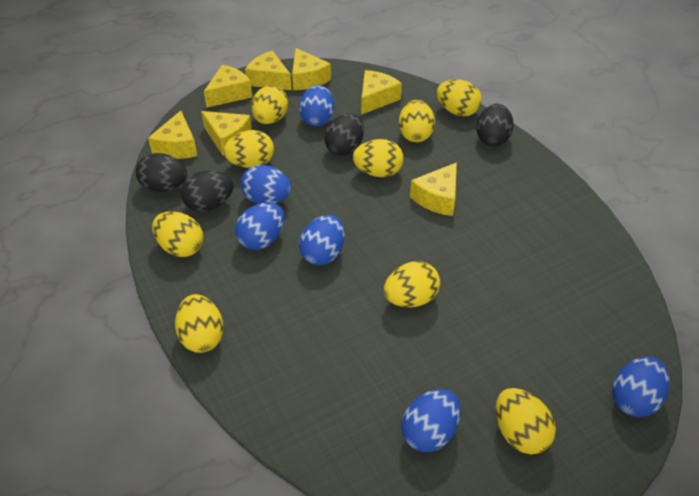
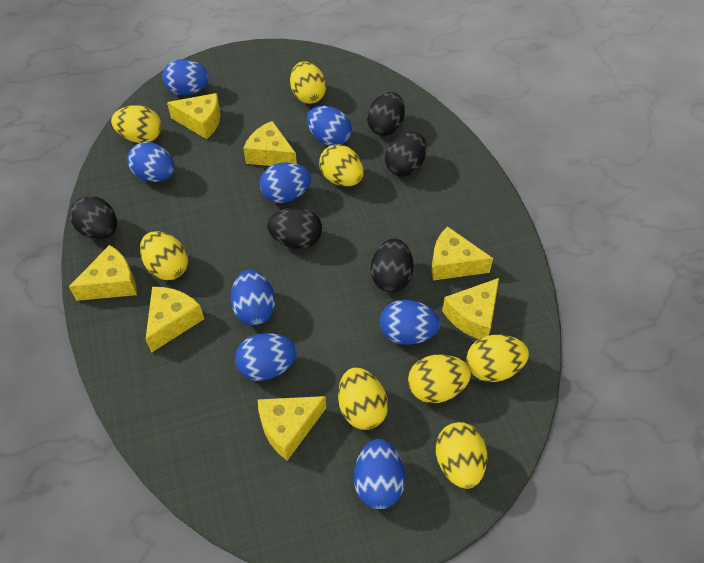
black egg: 4 -> 5
blue egg: 6 -> 8
yellow egg: 9 -> 8

